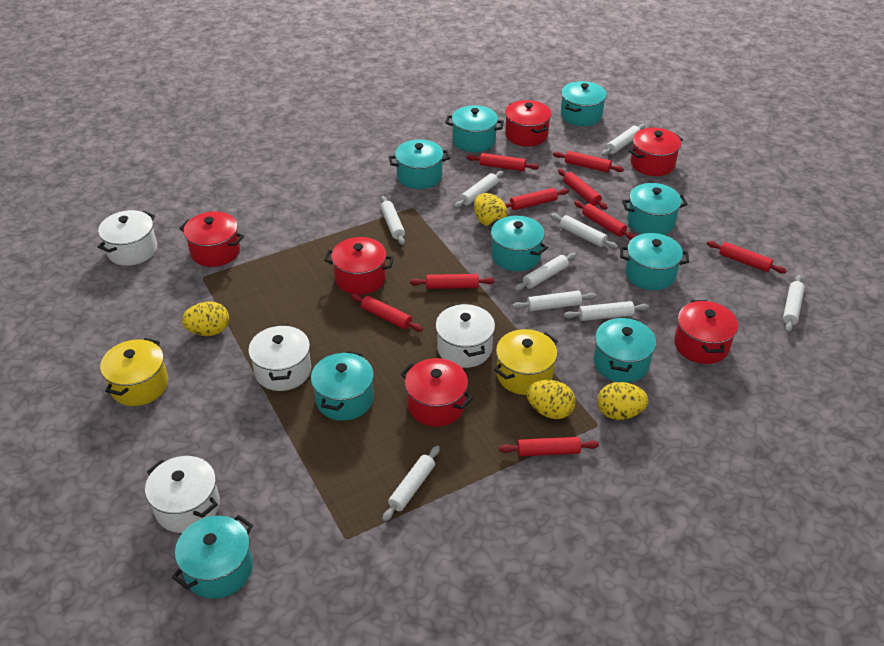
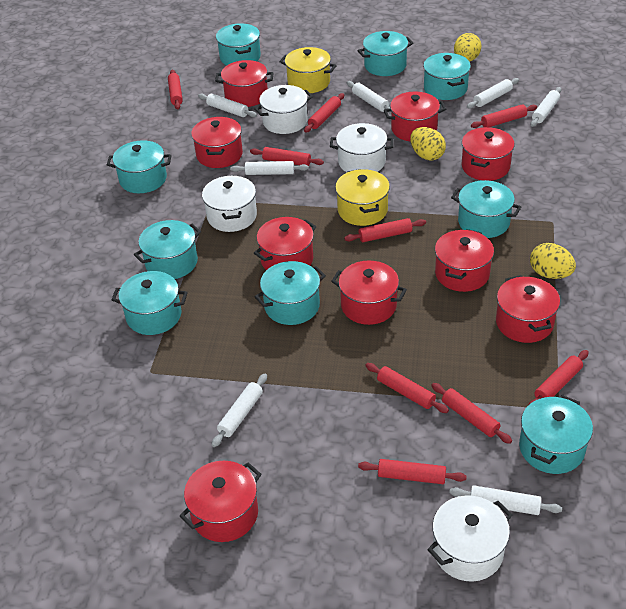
red pot: 6 -> 9
white rolling pin: 9 -> 7
yellow egg: 4 -> 3

